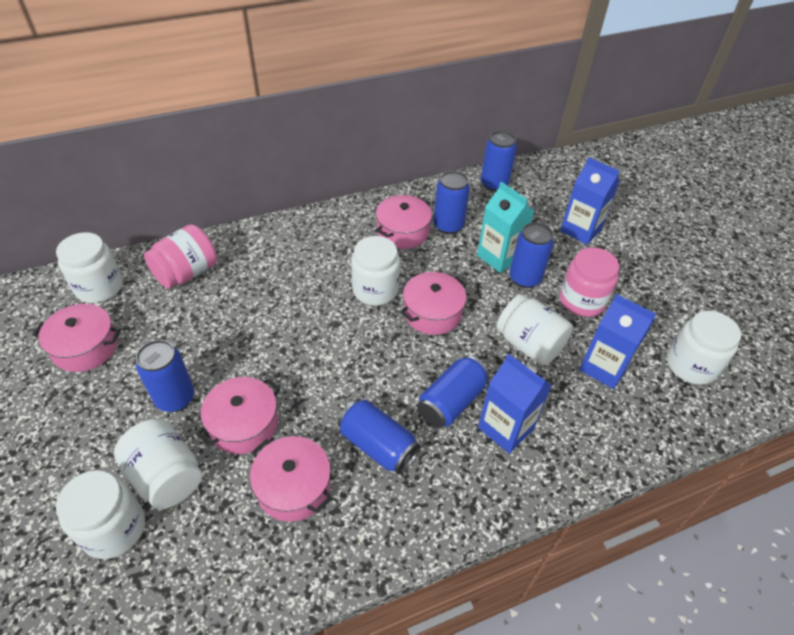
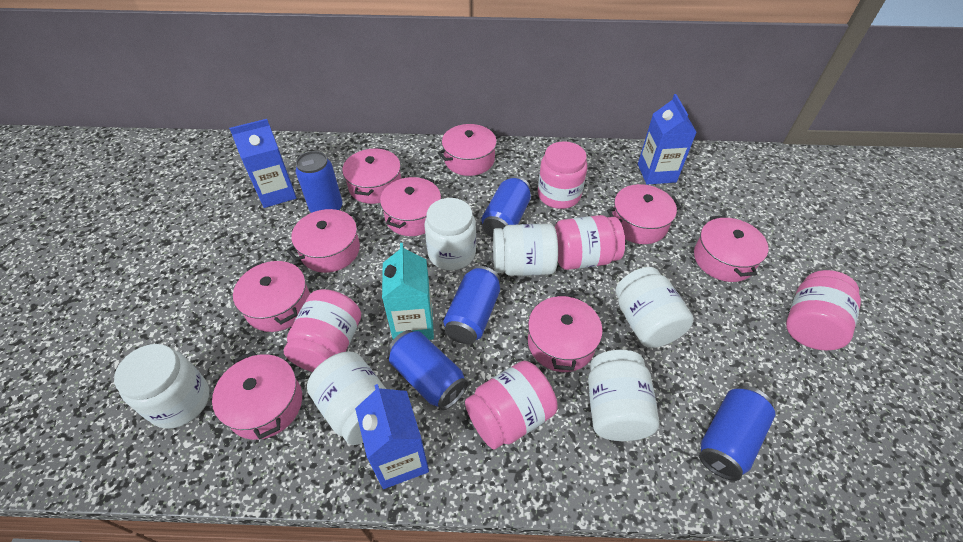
blue can: 6 -> 5
pink jar: 2 -> 5
pink pot: 5 -> 9

